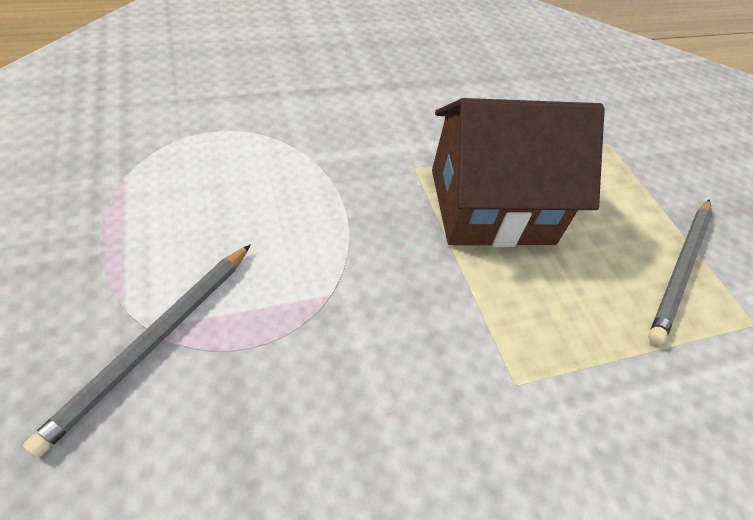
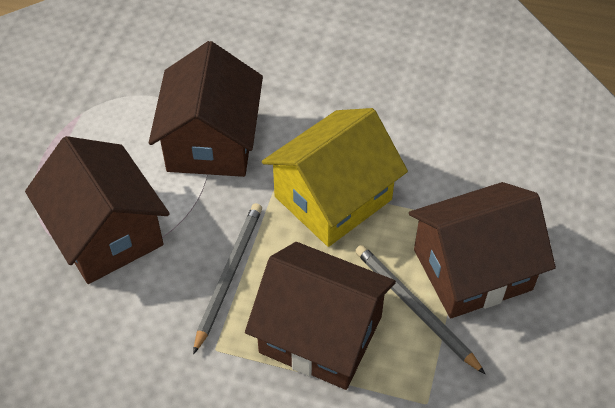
brown house: 1 -> 4
yellow house: 0 -> 1

